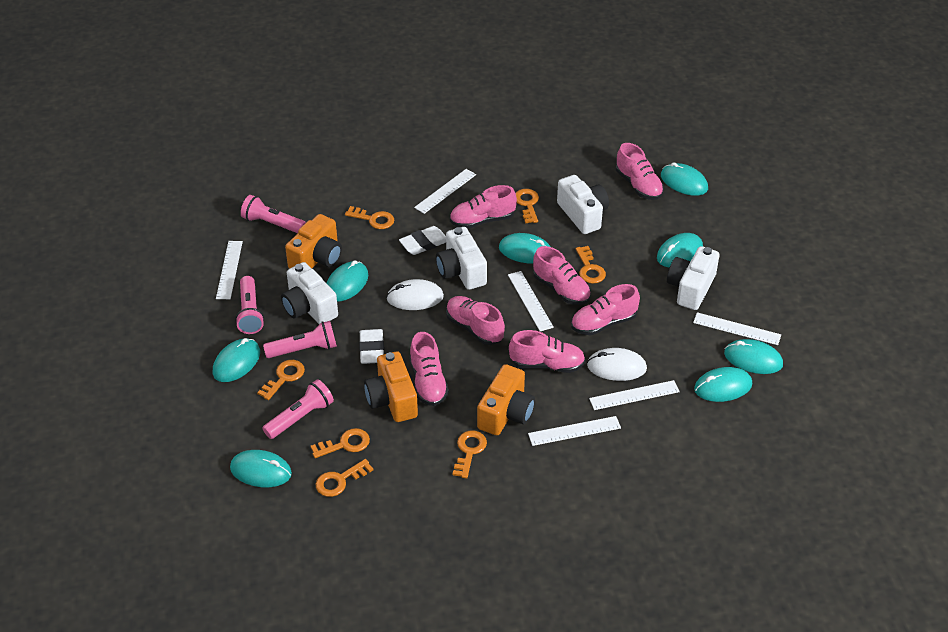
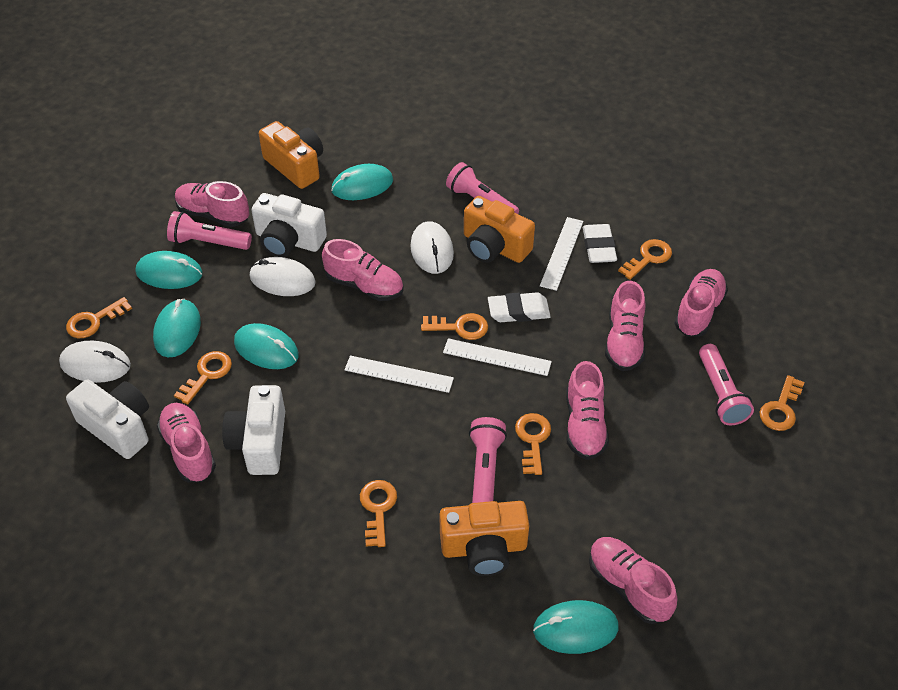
turquoise mouse: 8 -> 5
white camera: 4 -> 3
white mouse: 2 -> 3
white ruler: 6 -> 3

